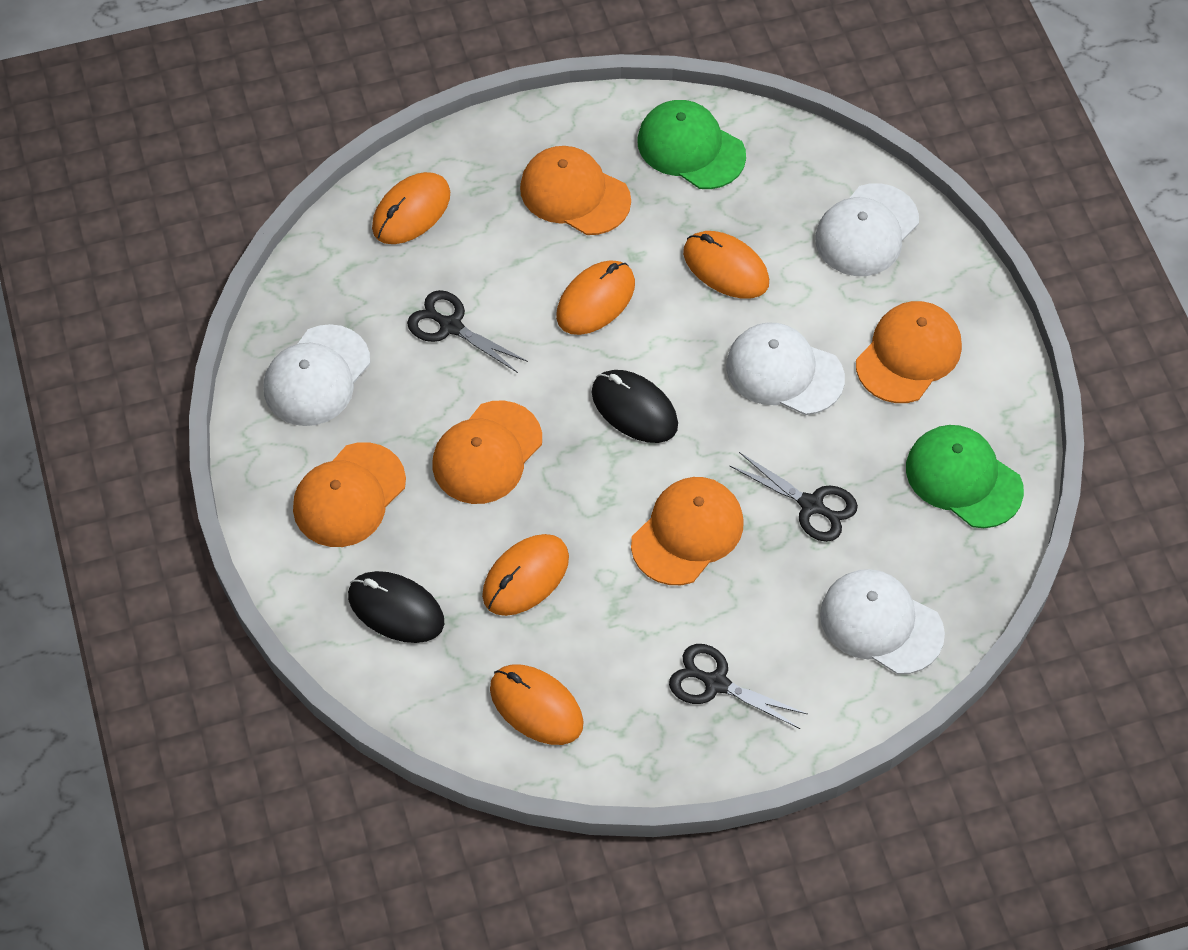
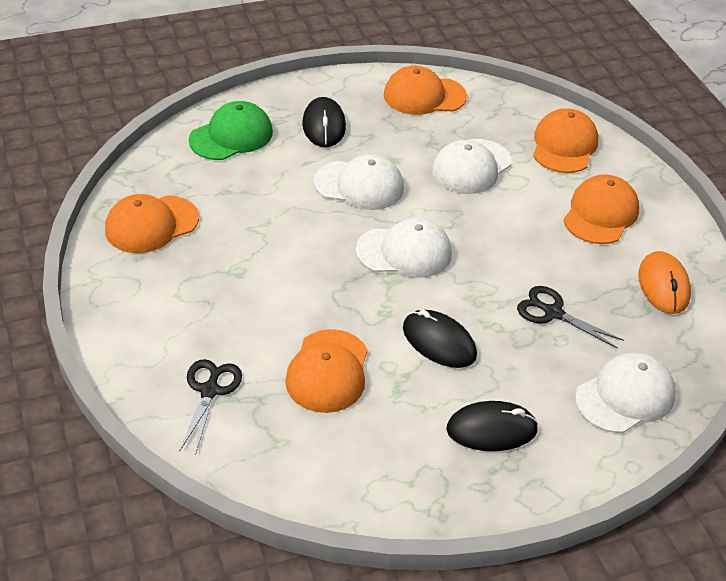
black mouse: 2 -> 3
black scissors: 3 -> 2
green cap: 2 -> 1
orange mouse: 5 -> 1

